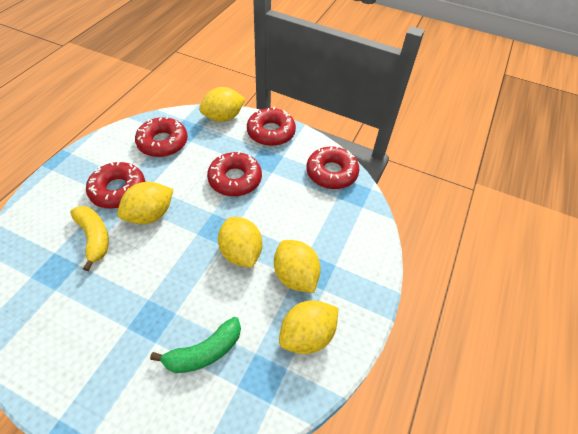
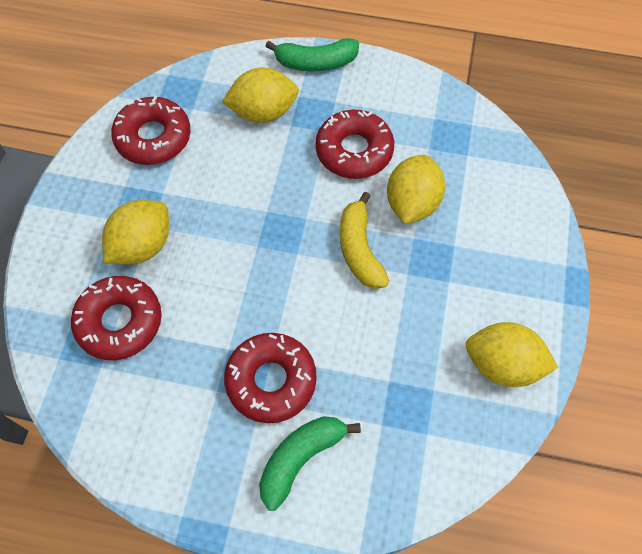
green banana: 1 -> 2
red donut: 5 -> 4
yellow lemon: 5 -> 4

